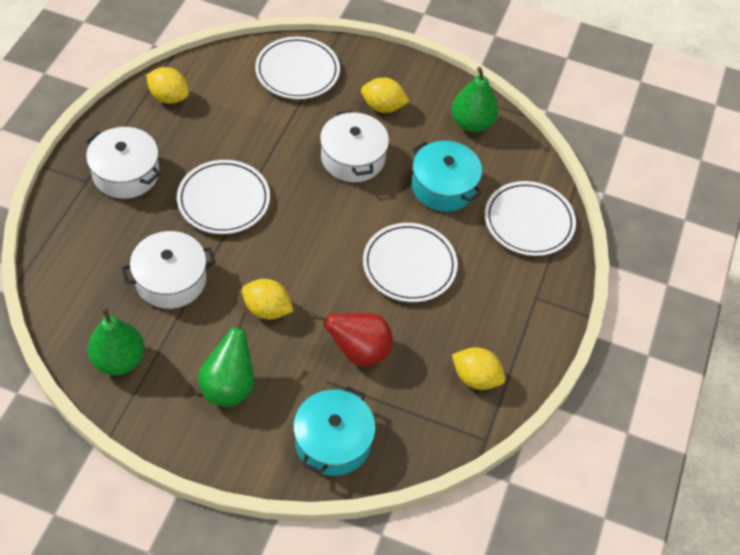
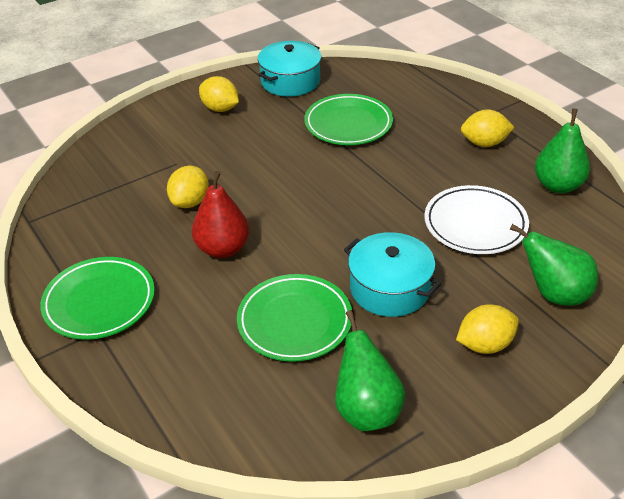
green plate: 0 -> 3
white plate: 4 -> 1
white pot: 3 -> 0

